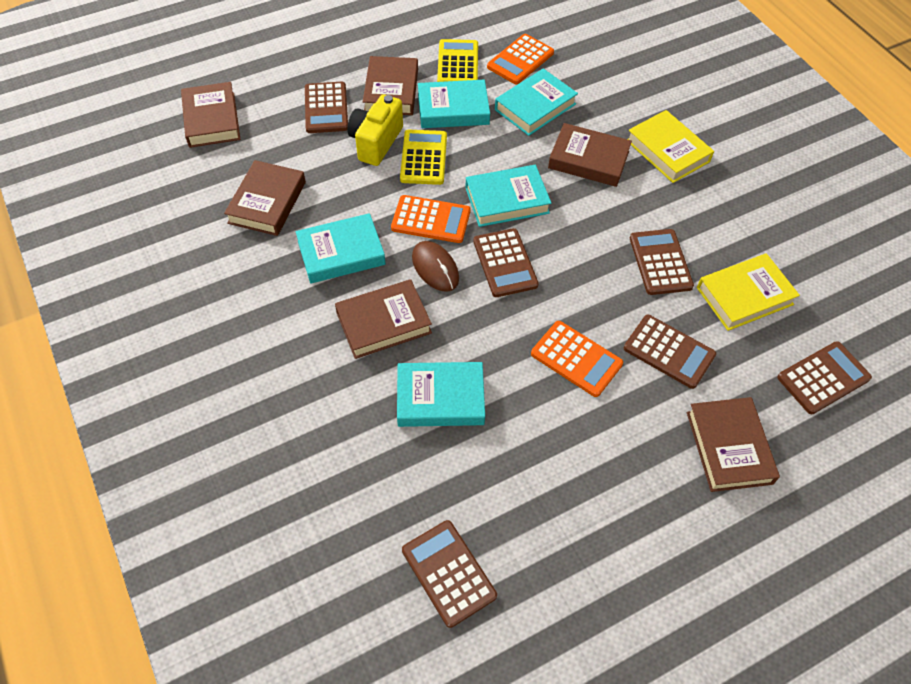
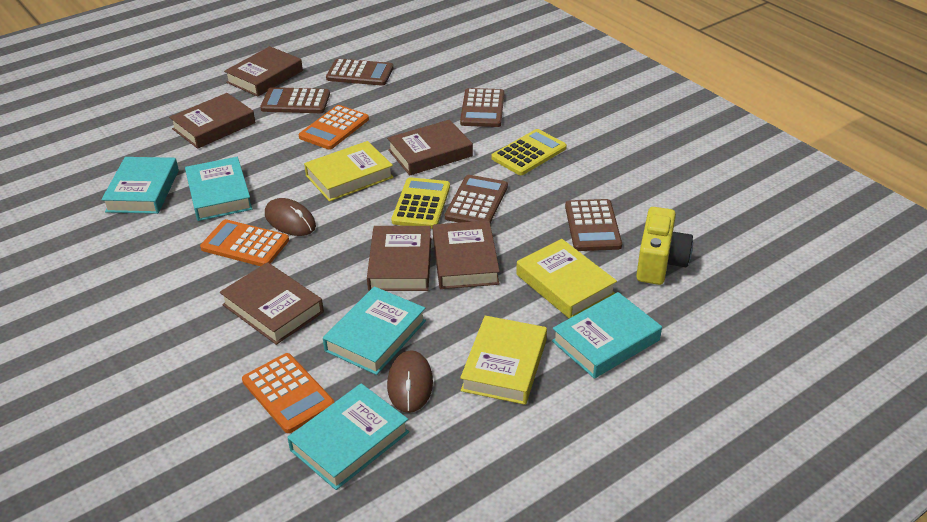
brown calculator: 6 -> 5
brown mouse: 1 -> 2
yellow book: 2 -> 3

